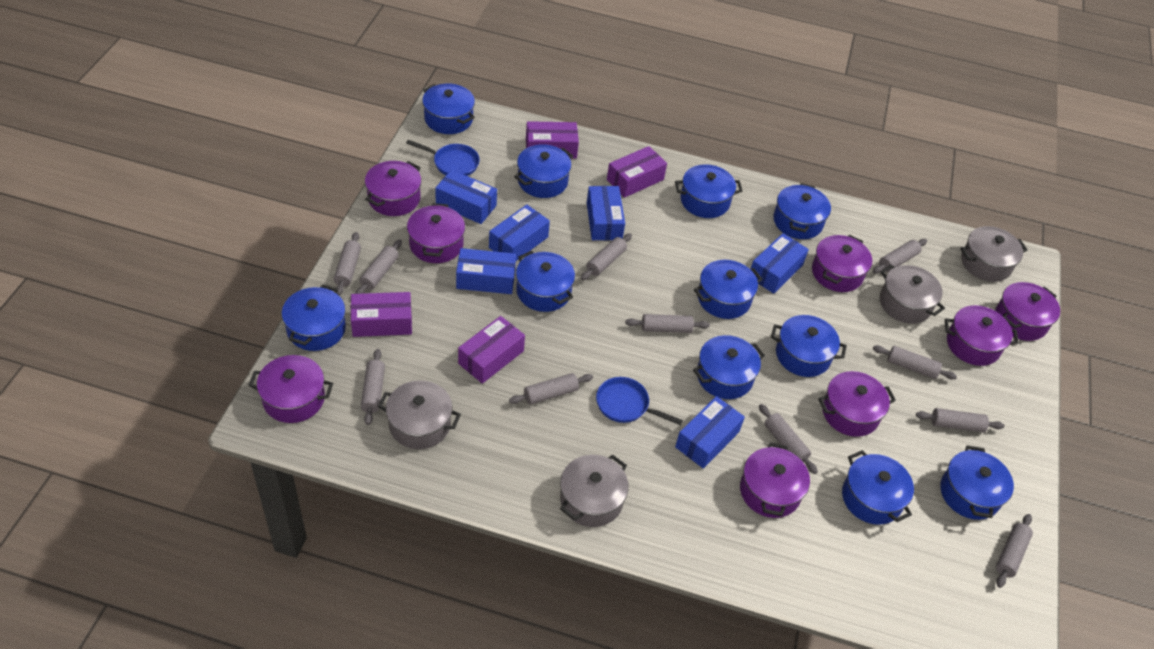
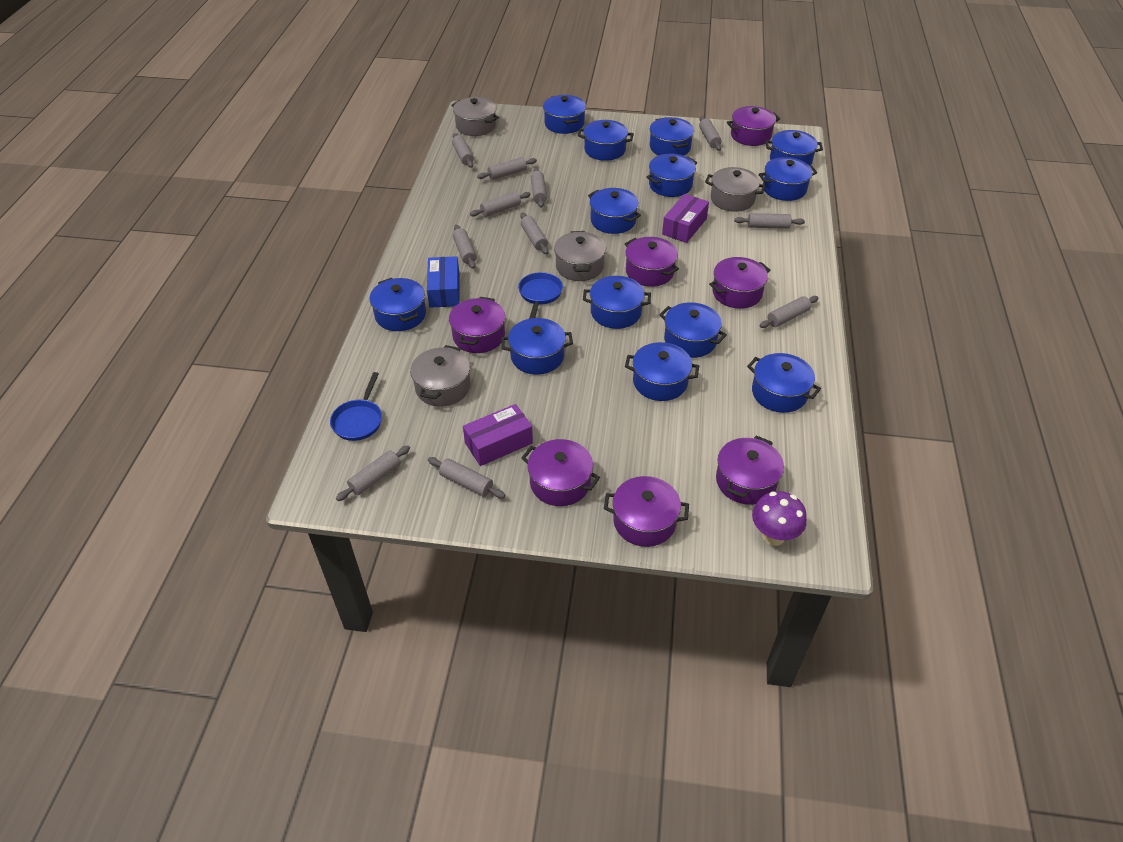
blue box: 6 -> 1
blue pot: 11 -> 13
purple box: 4 -> 2
purple mushroom: 0 -> 1
purple pot: 8 -> 7

